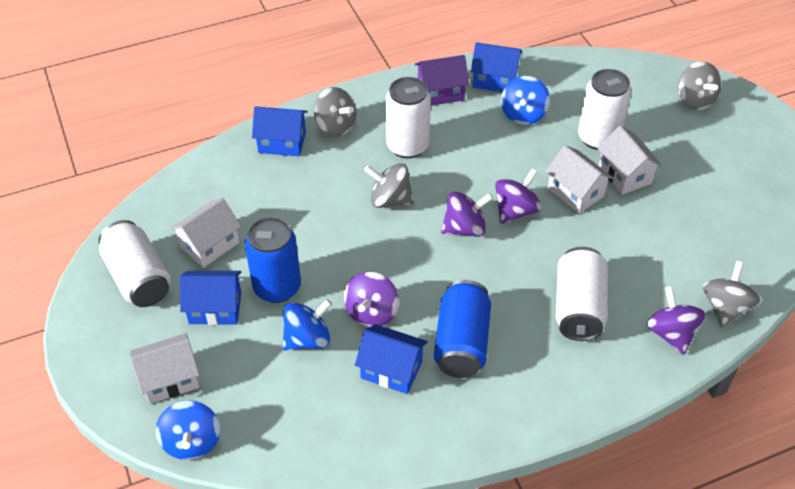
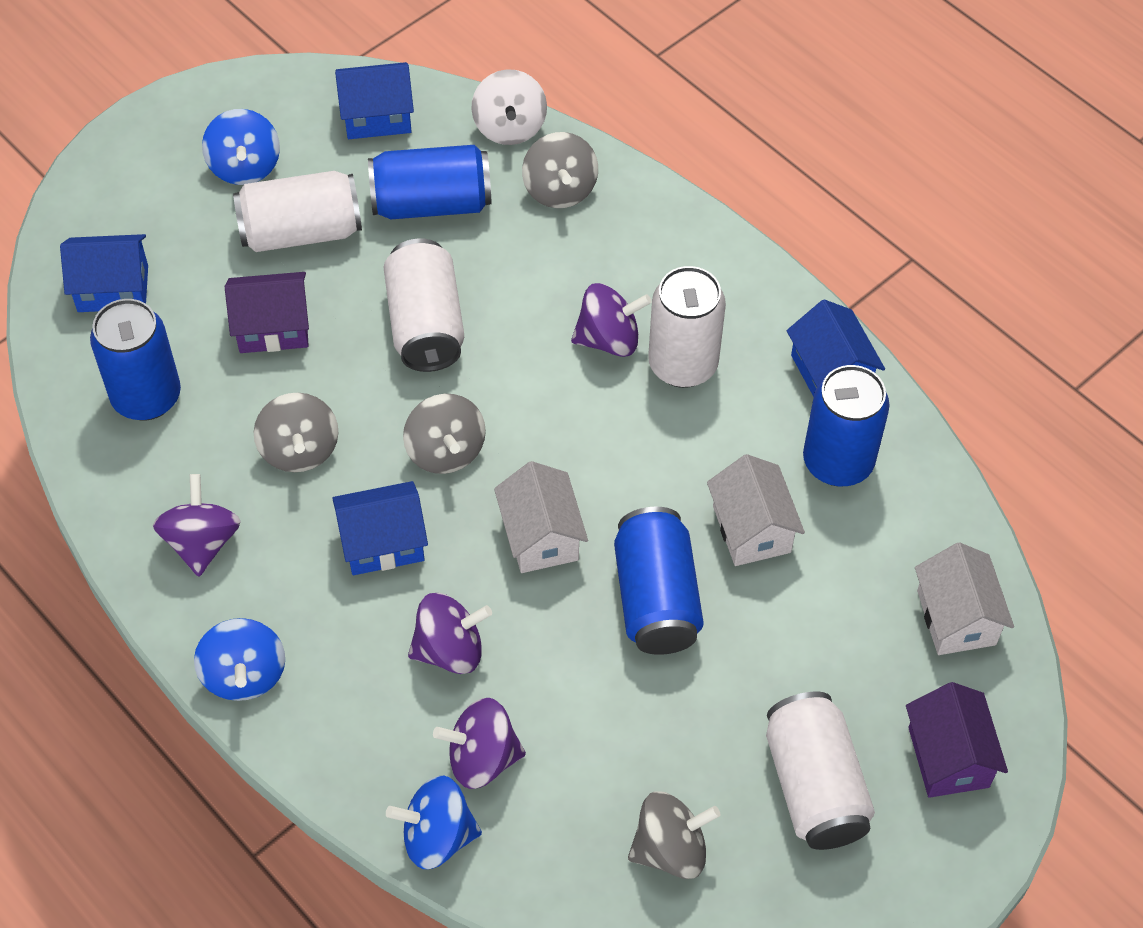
blue can: 2 -> 4
purple house: 1 -> 2
white house: 4 -> 3
white spinning top: 0 -> 1

